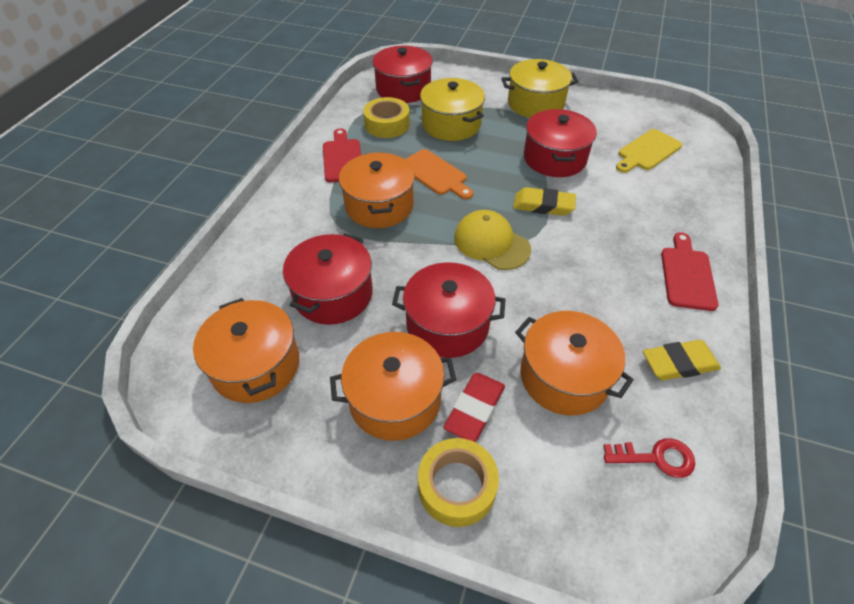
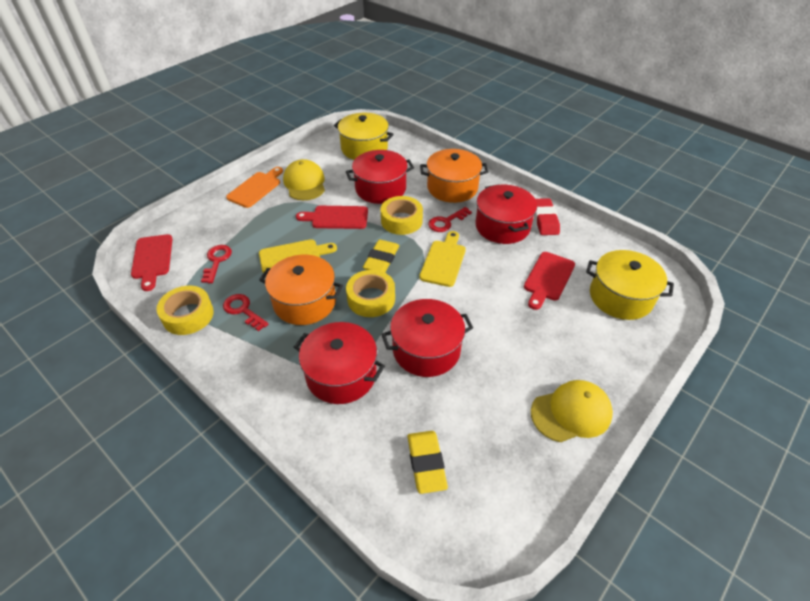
orange pot: 4 -> 2
red cutting board: 2 -> 3
red key: 1 -> 3
yellow cap: 1 -> 2
yellow cutting board: 1 -> 2
yellow tape: 2 -> 3

